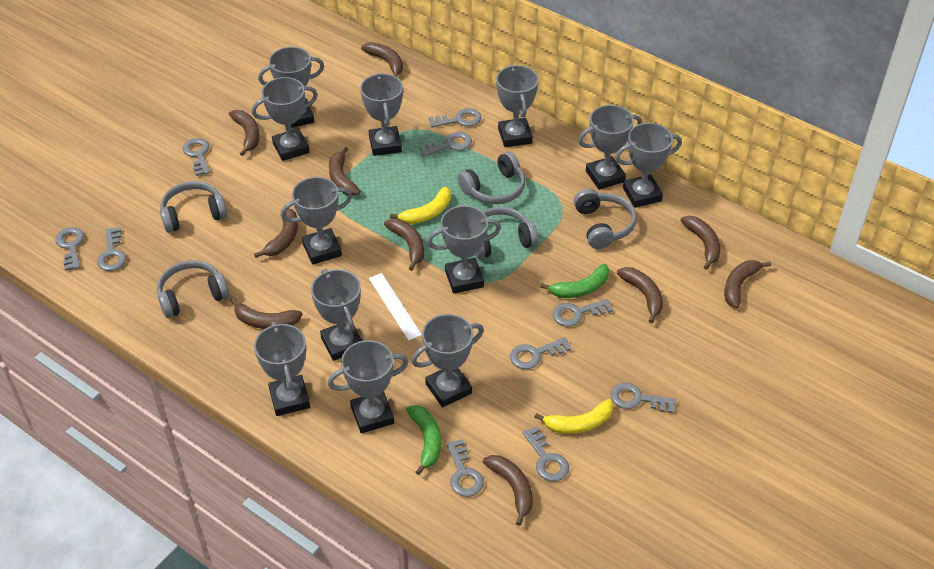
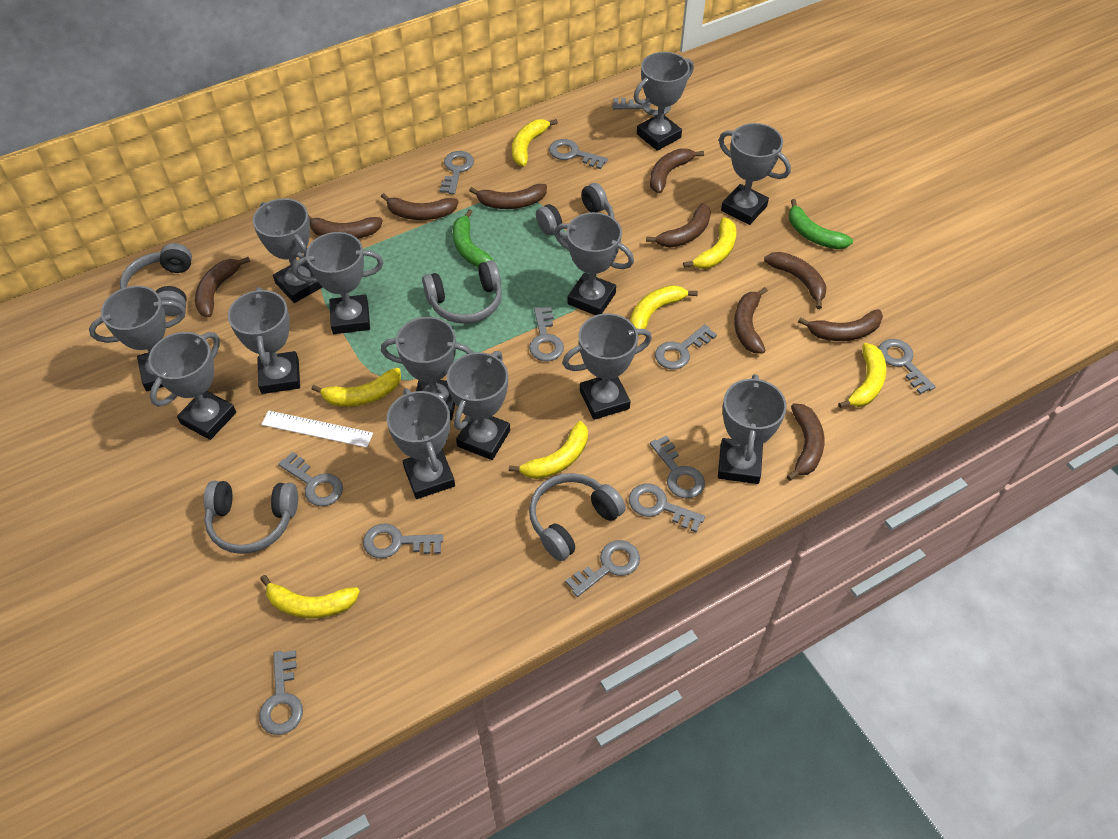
grey key: 10 -> 12
grey trophy: 12 -> 13
yellow banana: 2 -> 7

